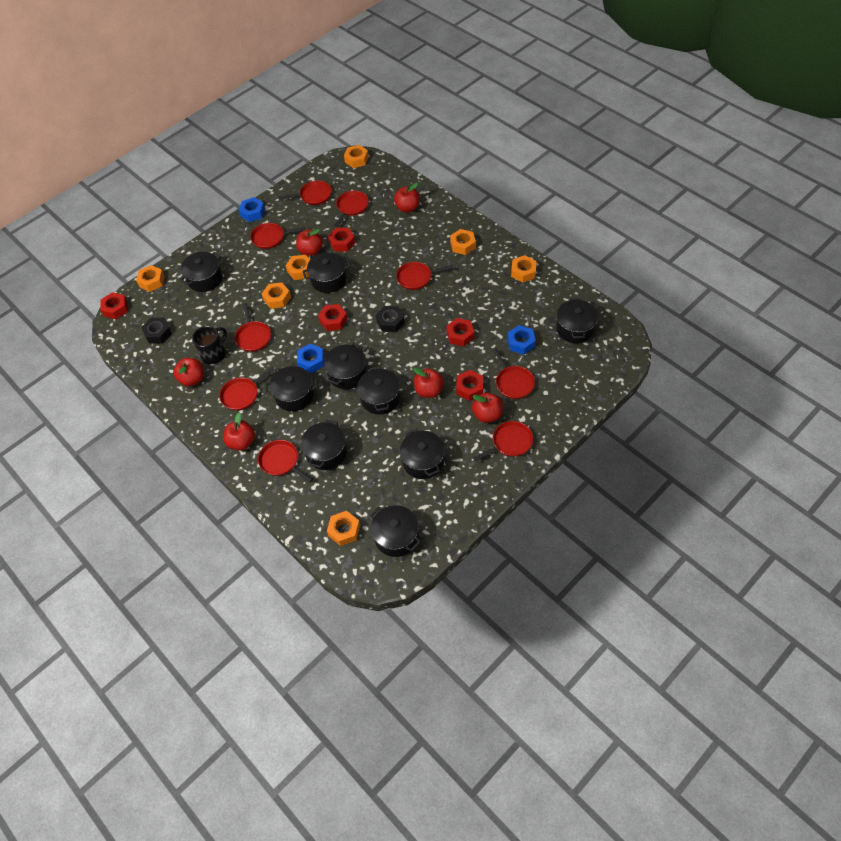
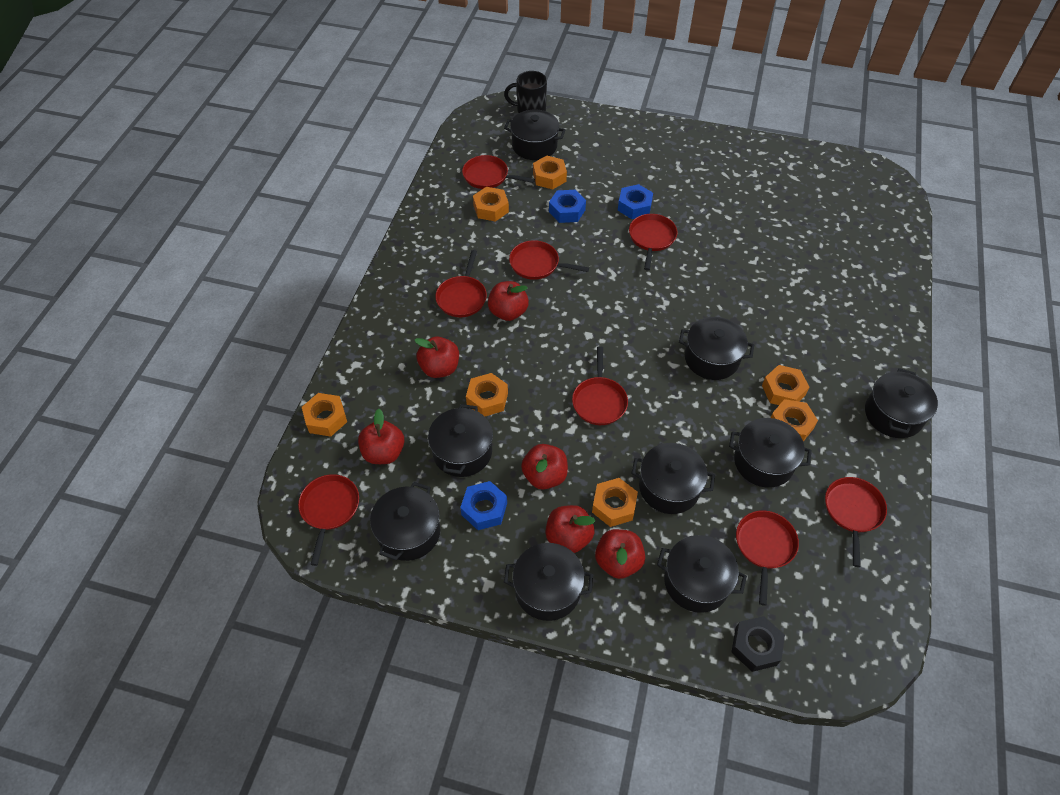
black nut: 2 -> 1
red nut: 5 -> 0
red pan: 9 -> 8

